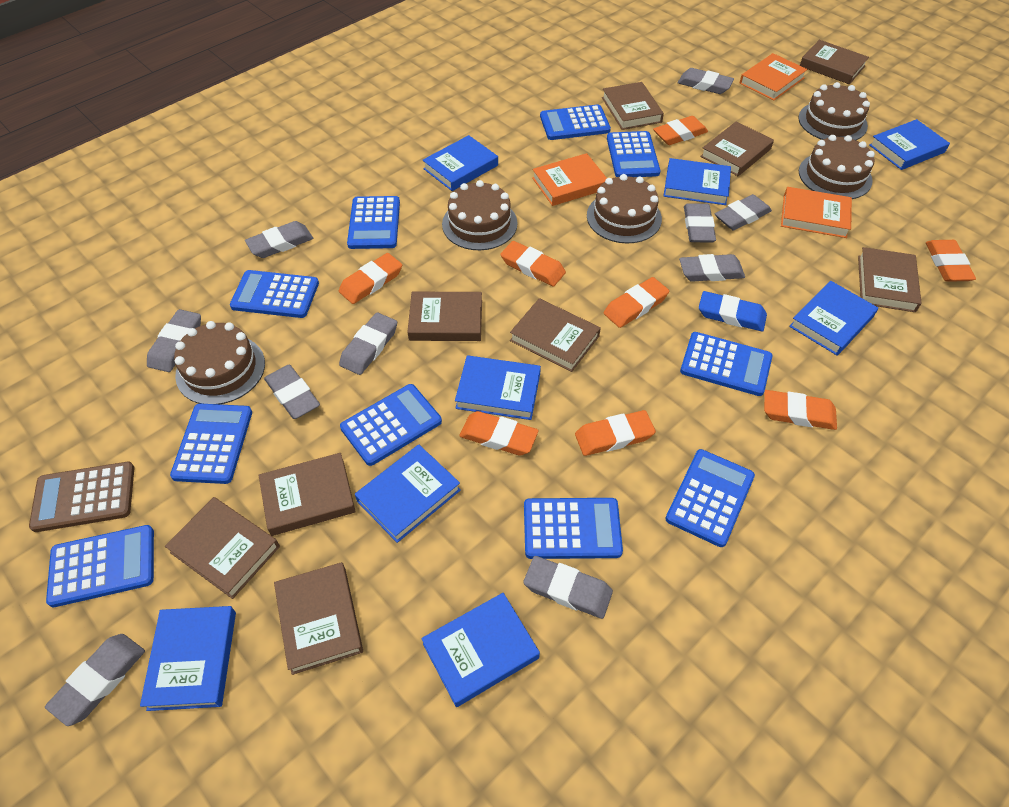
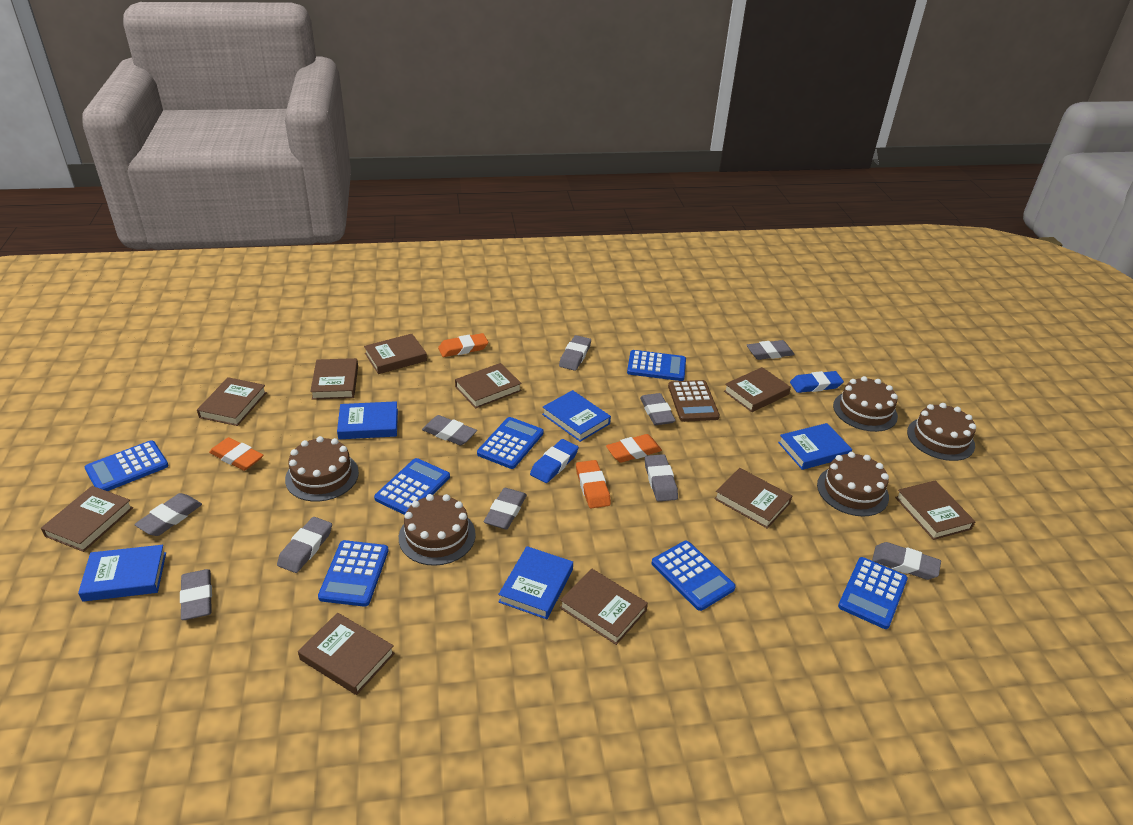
blue book: 8 -> 5
blue calculator: 10 -> 7
blue eraser: 1 -> 2
brown book: 9 -> 10
orange book: 3 -> 0
orange eraser: 8 -> 4

